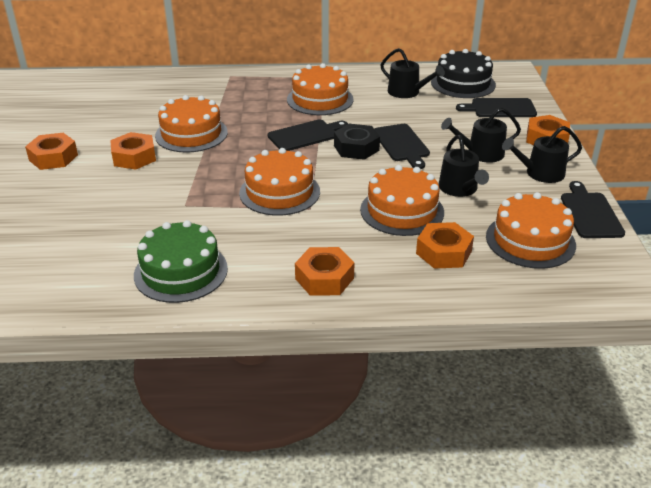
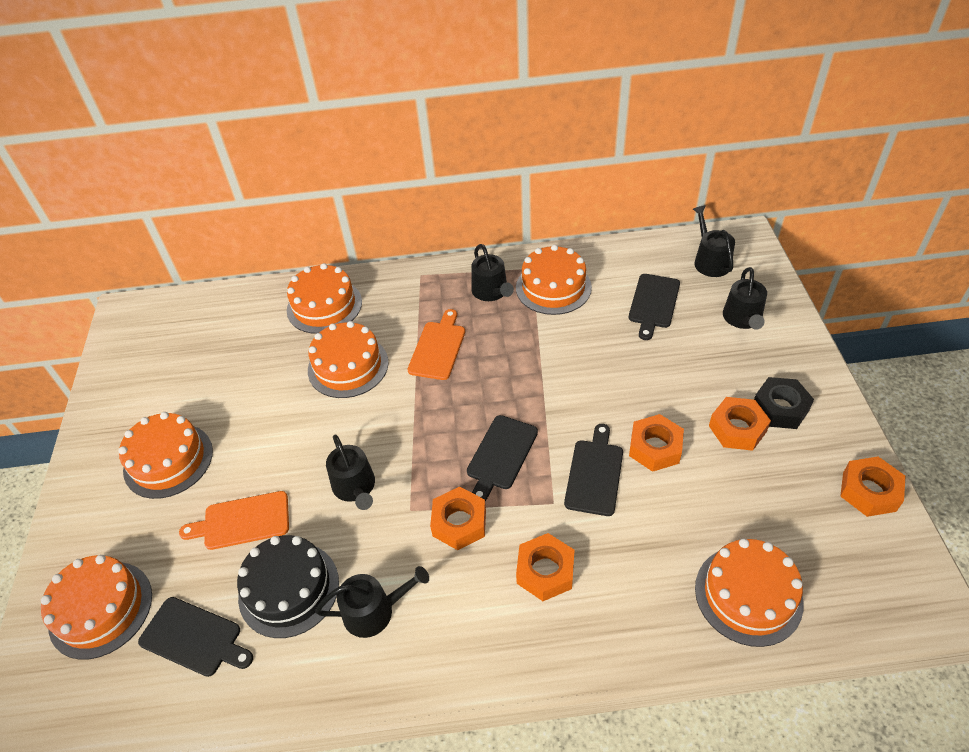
black watering can: 4 -> 5
green cake: 1 -> 0
orange cake: 5 -> 6
orange cutting board: 0 -> 2

